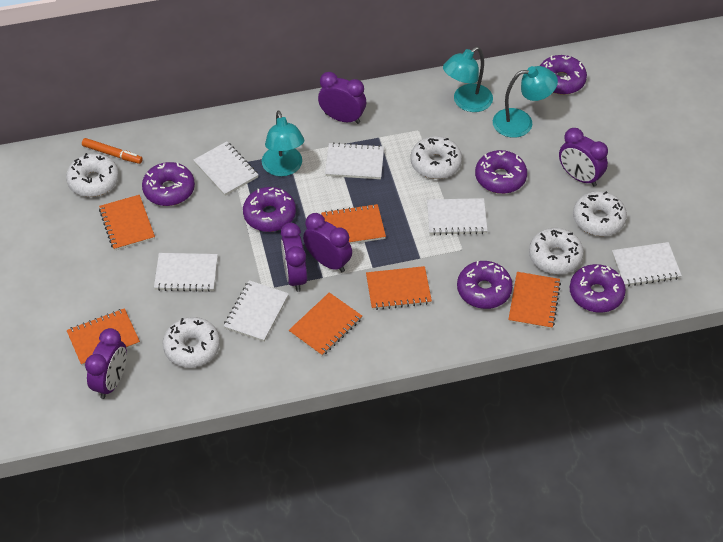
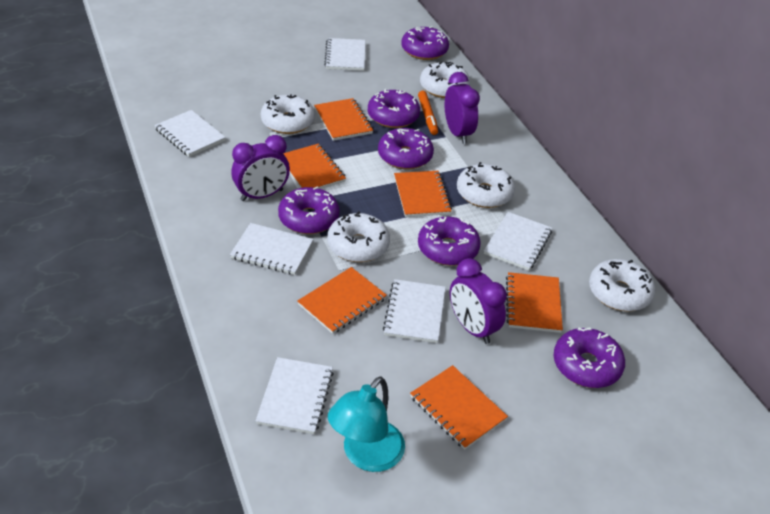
purple clock: 5 -> 3
turquoise lamp: 3 -> 1

